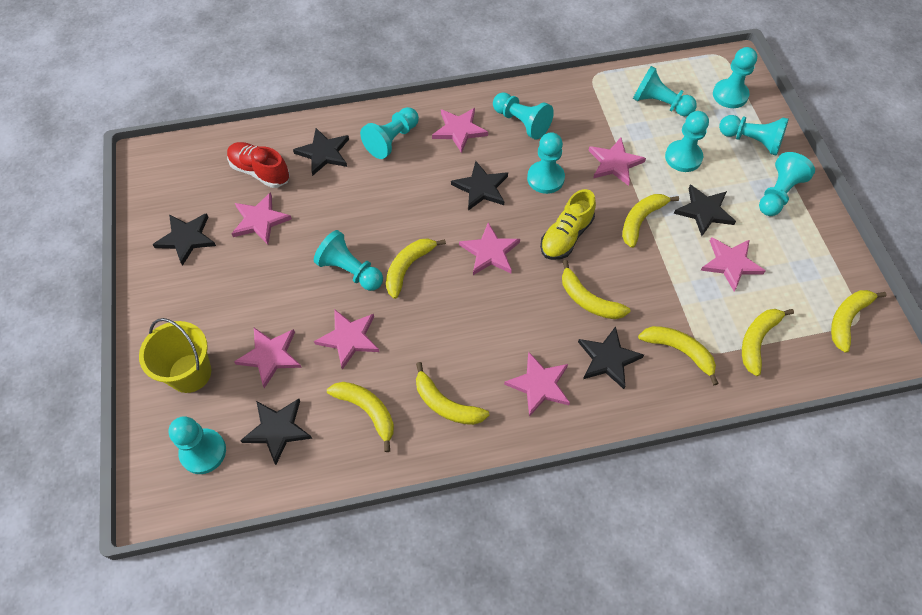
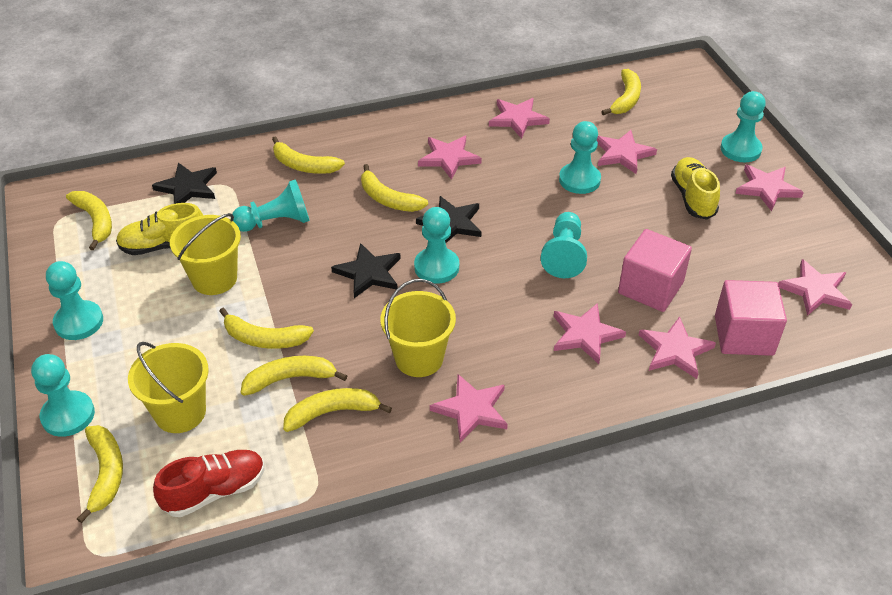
black star: 6 -> 3
pink cube: 0 -> 2
turquoise pawn: 10 -> 7
yellow bucket: 1 -> 3
yellow shoe: 1 -> 2

